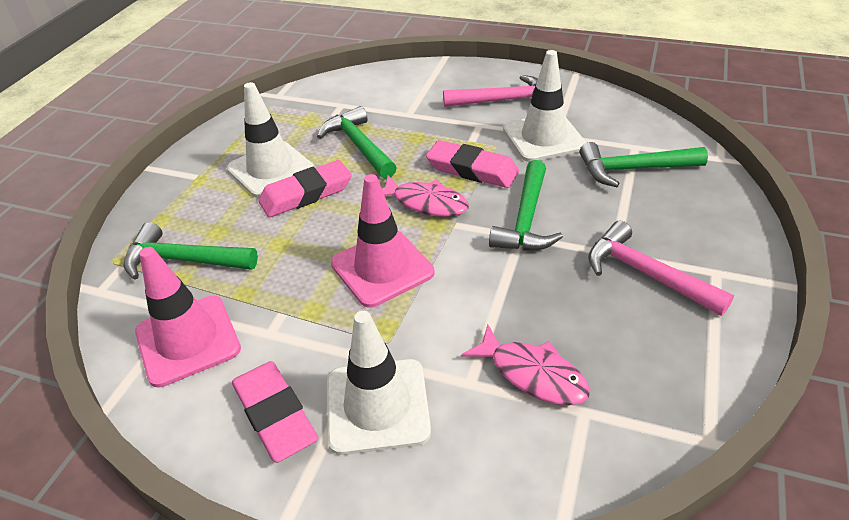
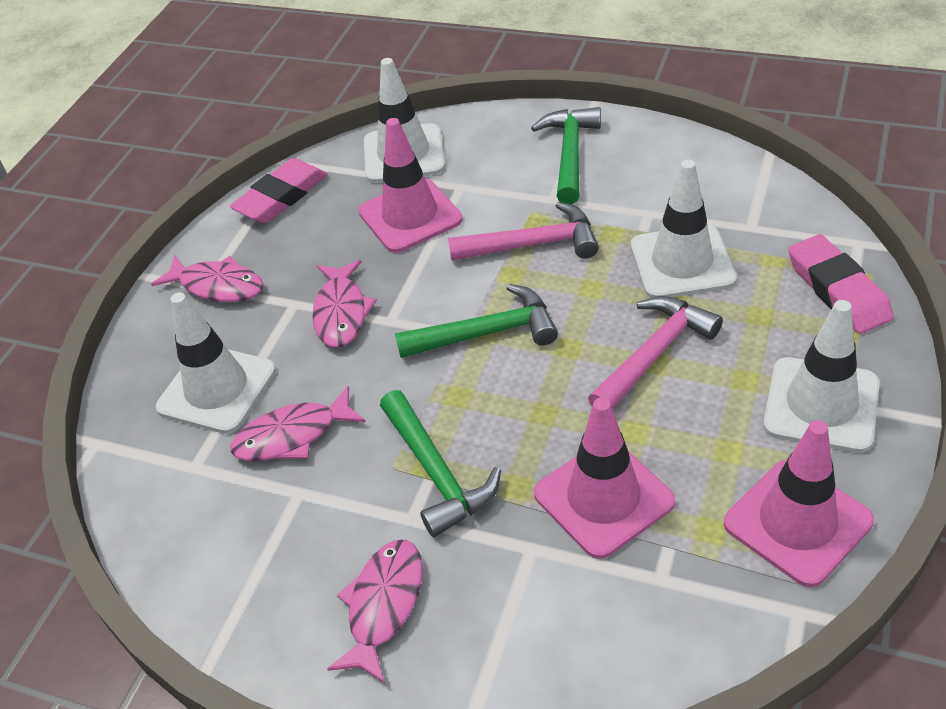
green hammer: 4 -> 3
pink eraser: 3 -> 2
pink fish: 2 -> 4
pink traffic cone: 2 -> 3
white traffic cone: 3 -> 4

